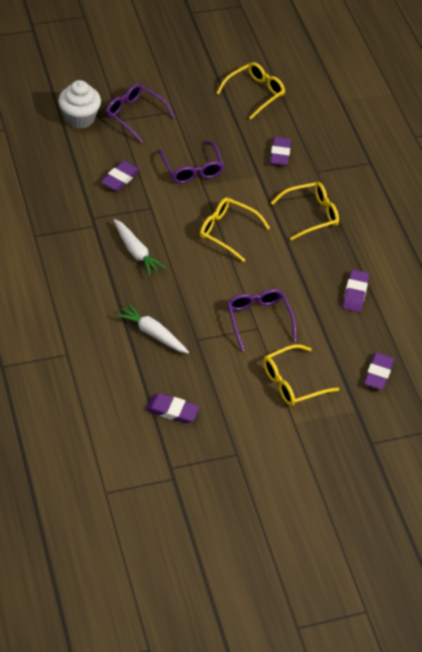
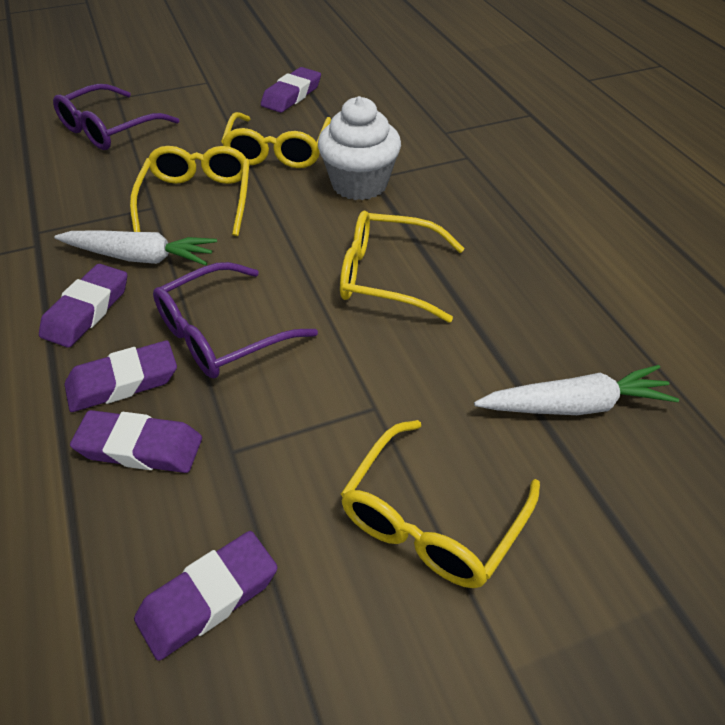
purple glasses: 3 -> 2

